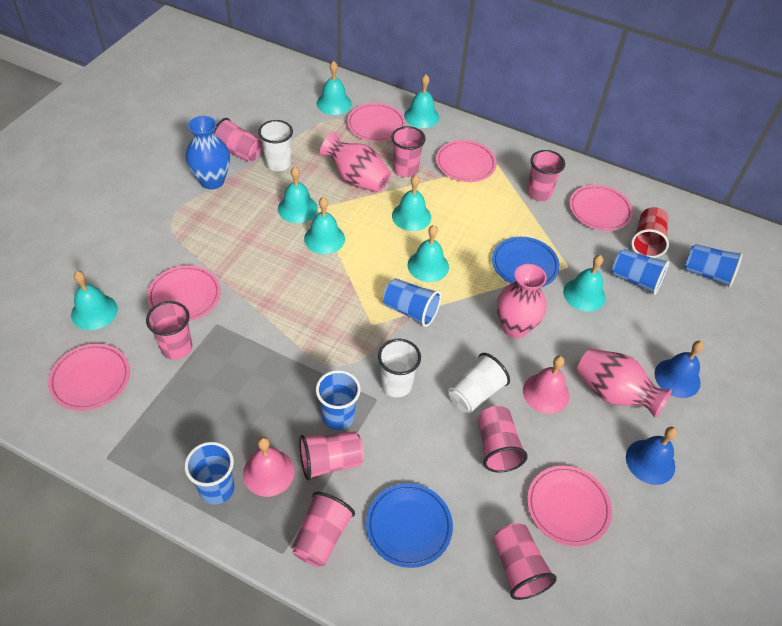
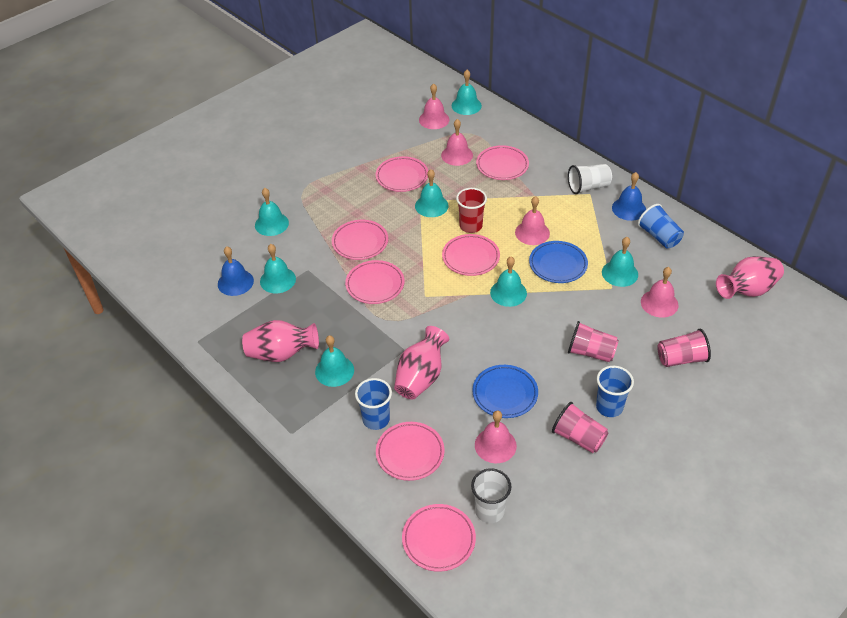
blue cup: 5 -> 3
blue vase: 1 -> 0
pink bell: 2 -> 5
pink cup: 8 -> 3
pink plate: 6 -> 7
turquoise bell: 8 -> 7
white cup: 3 -> 2

